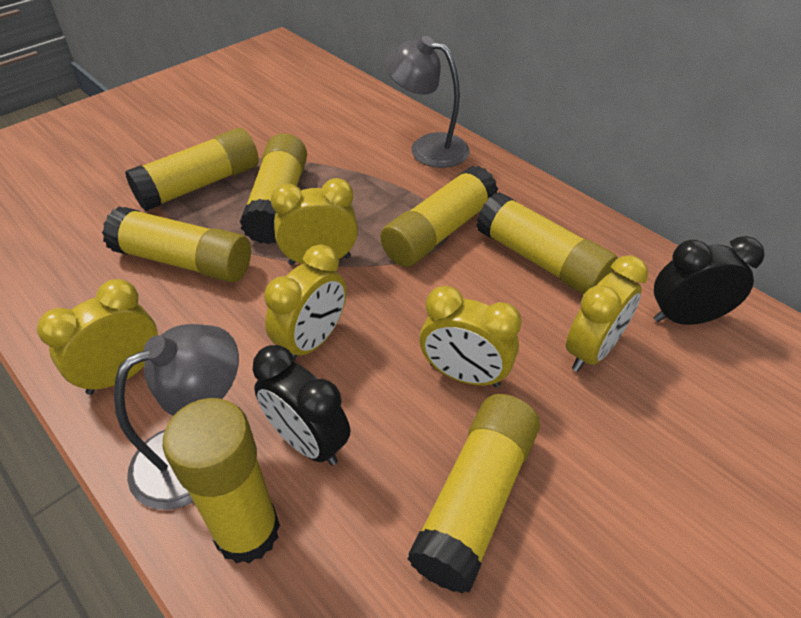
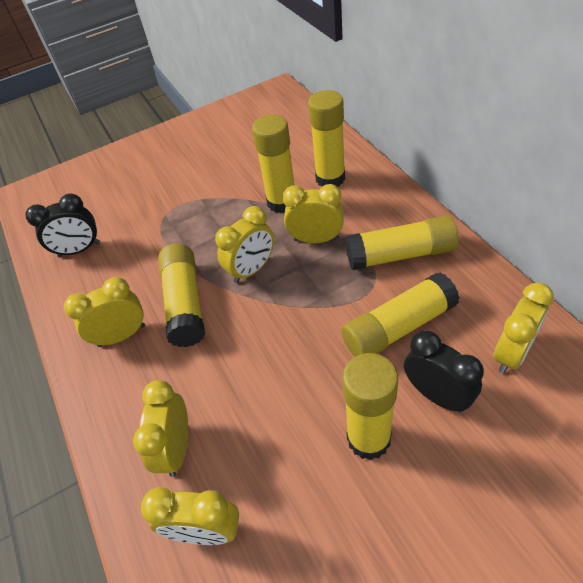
grey lamp: 2 -> 0
yellow clock: 5 -> 6
yellow glue stick: 7 -> 6

